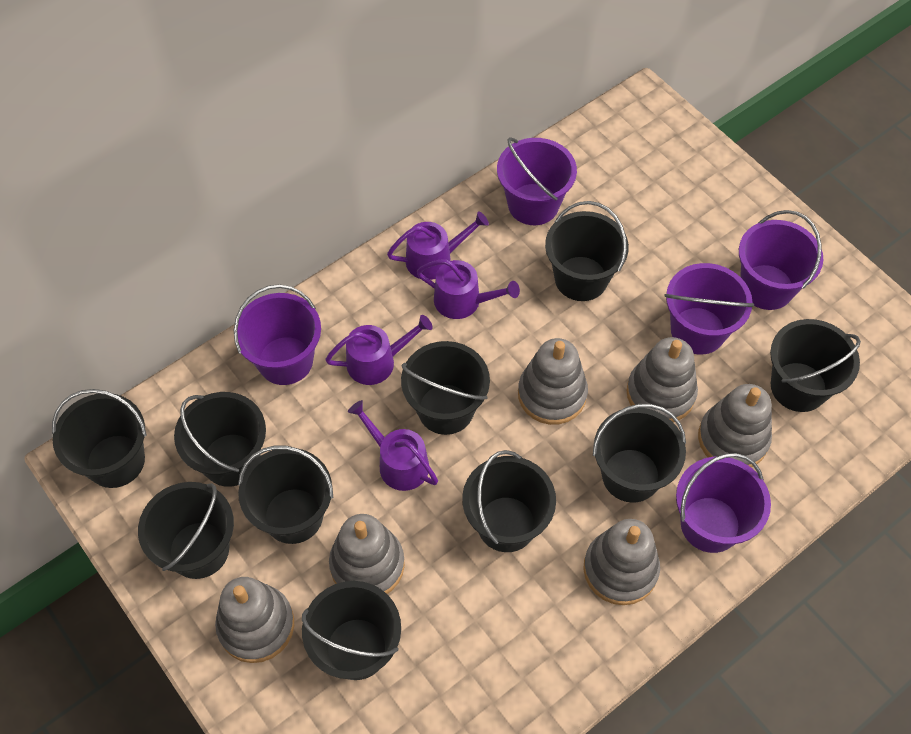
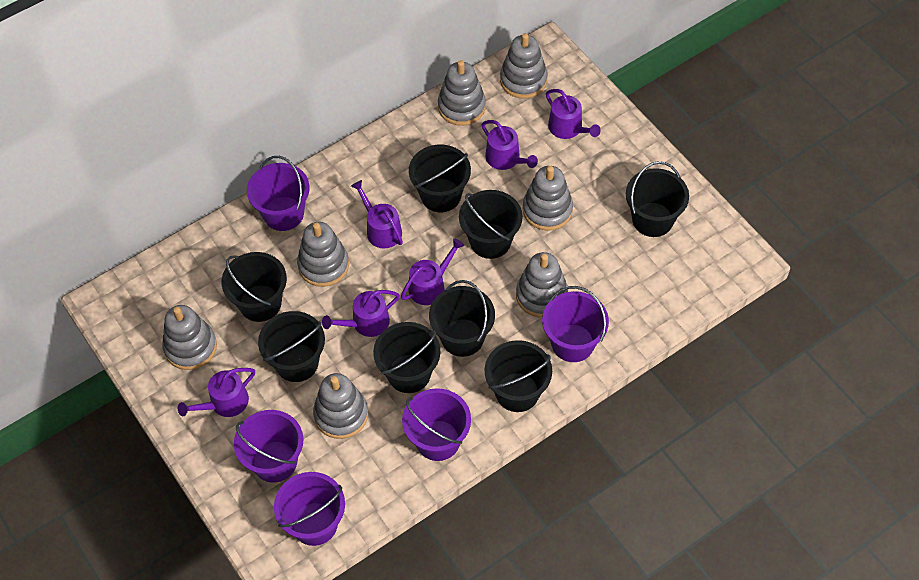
black bucket: 10 -> 8
grey stacking toy: 6 -> 7
purple watering can: 4 -> 6

